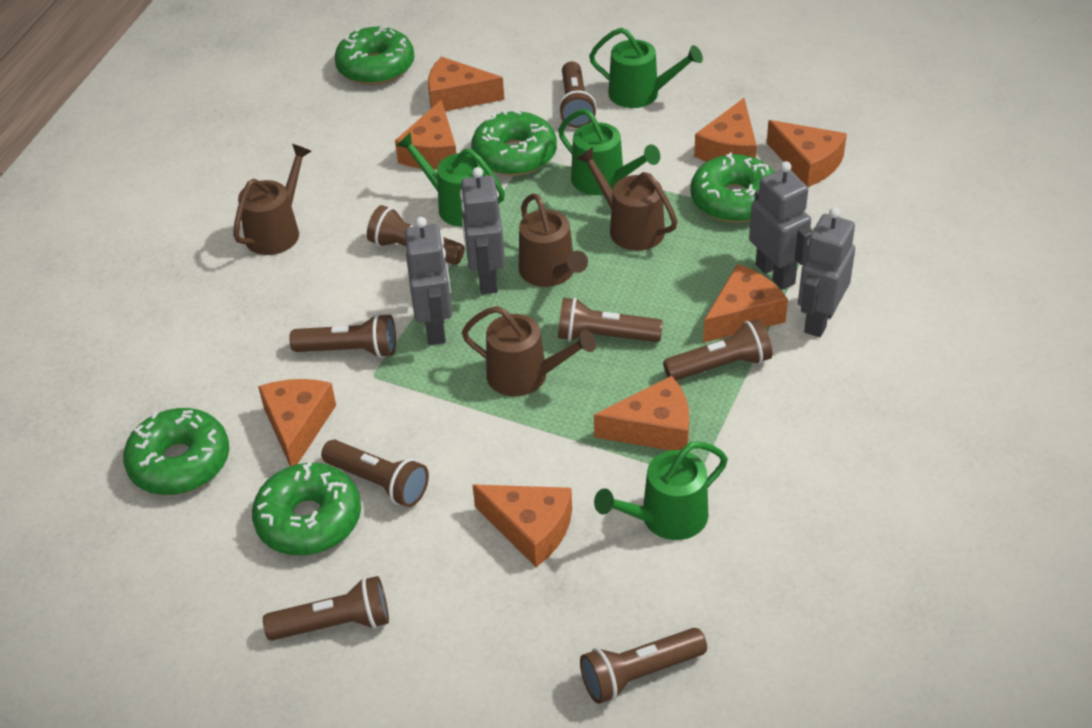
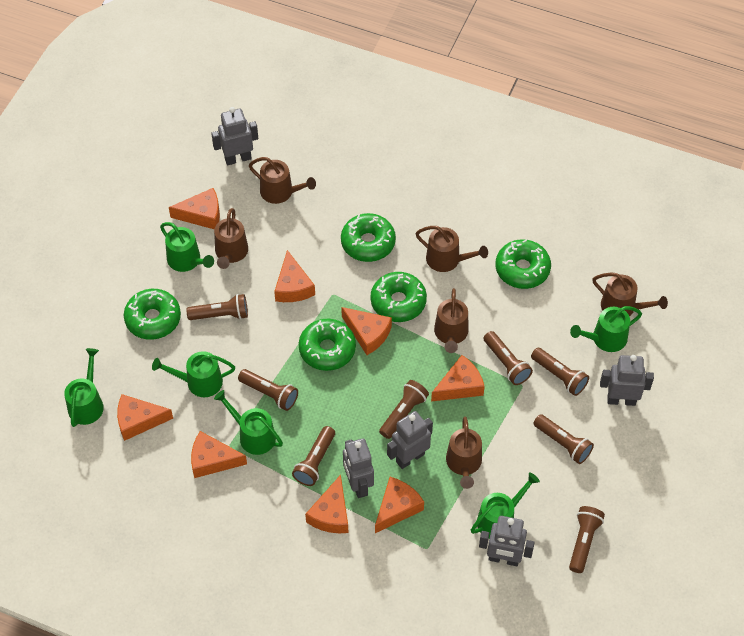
brown watering can: 4 -> 6
green watering can: 4 -> 6
grey robot: 4 -> 5

